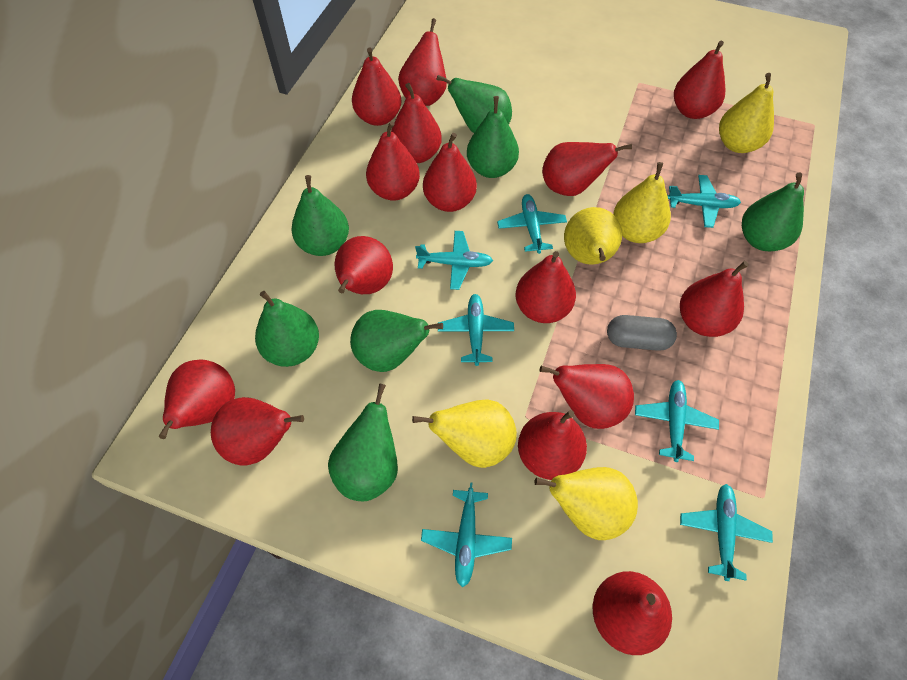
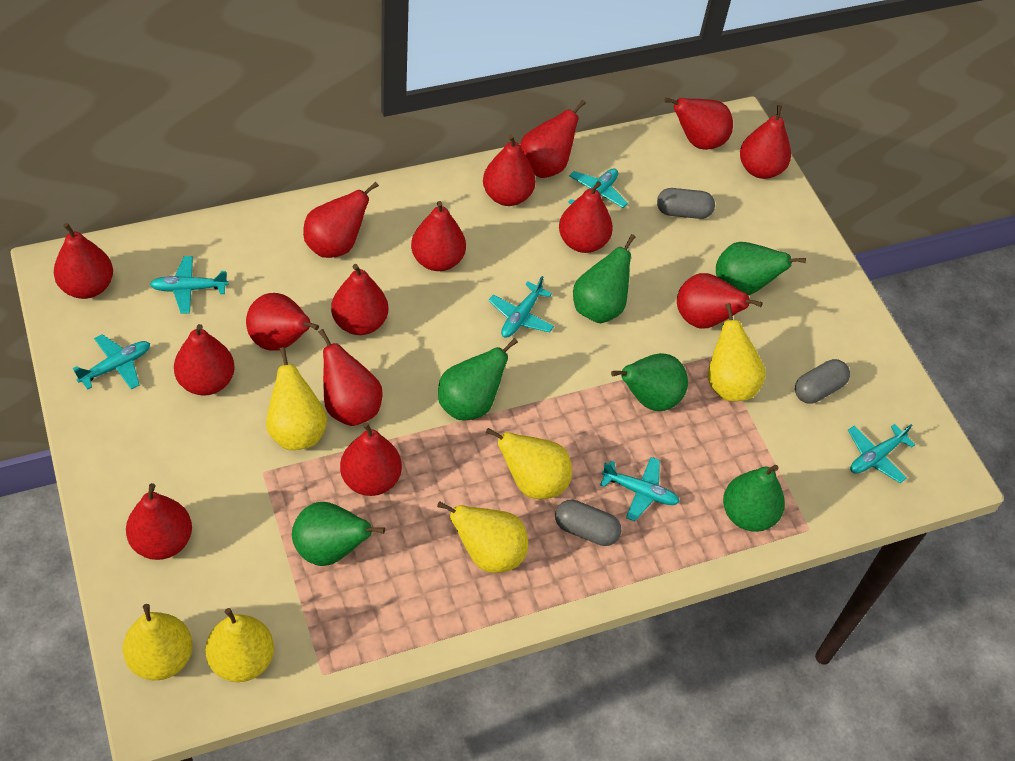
green pear: 7 -> 6
grey capsule: 1 -> 3
turquoise plane: 7 -> 6
yellow pear: 5 -> 6

